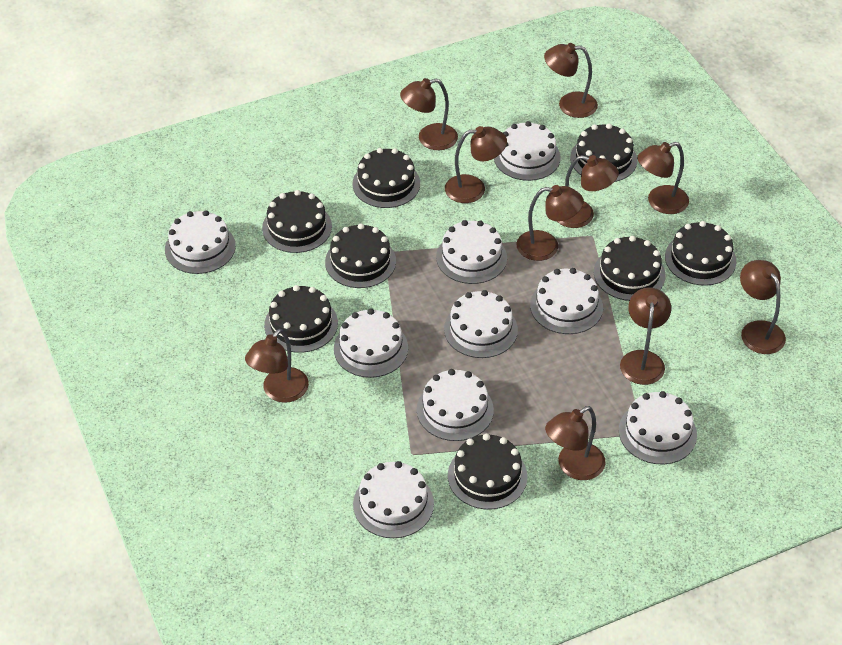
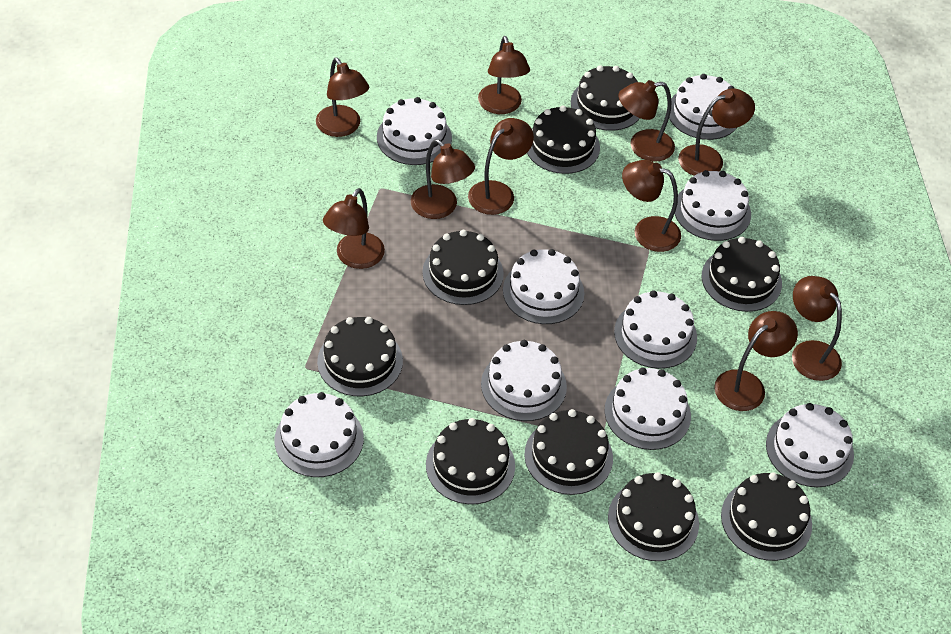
black cake: 8 -> 9

